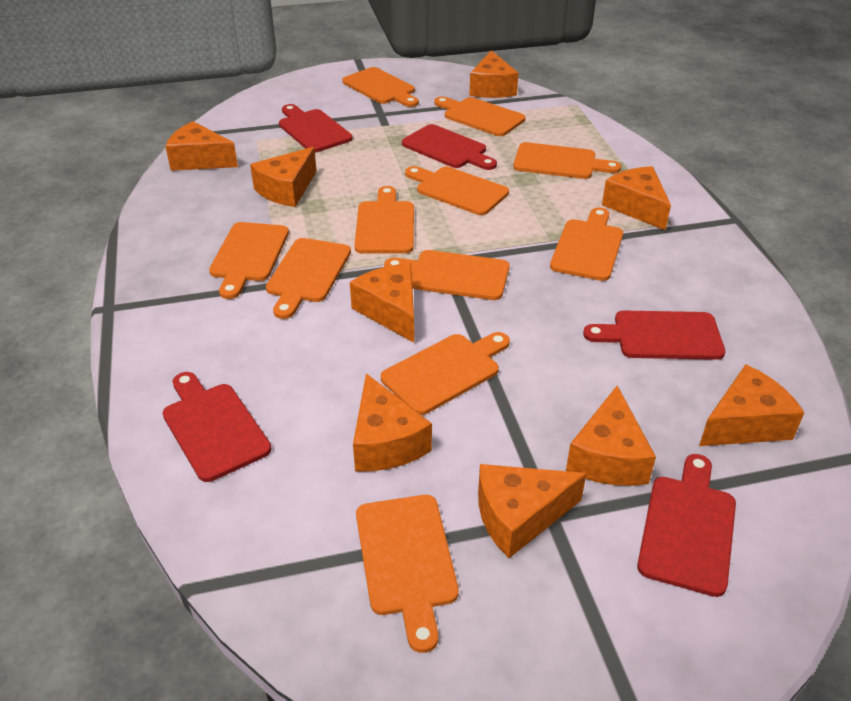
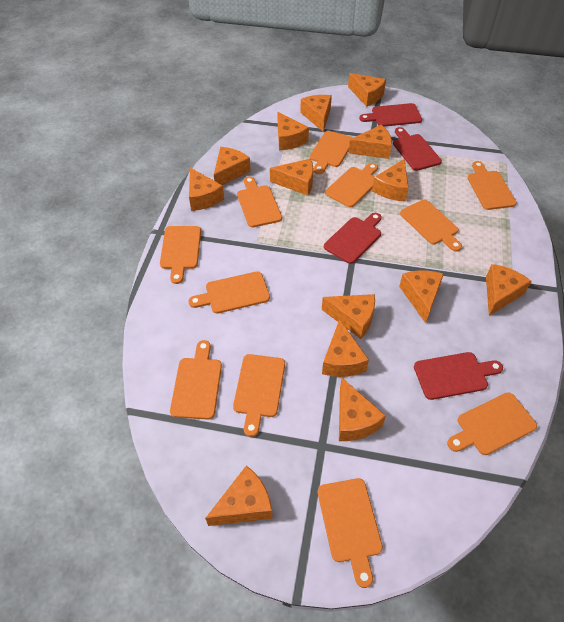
orange cheese: 9 -> 14
red cutting board: 5 -> 4

